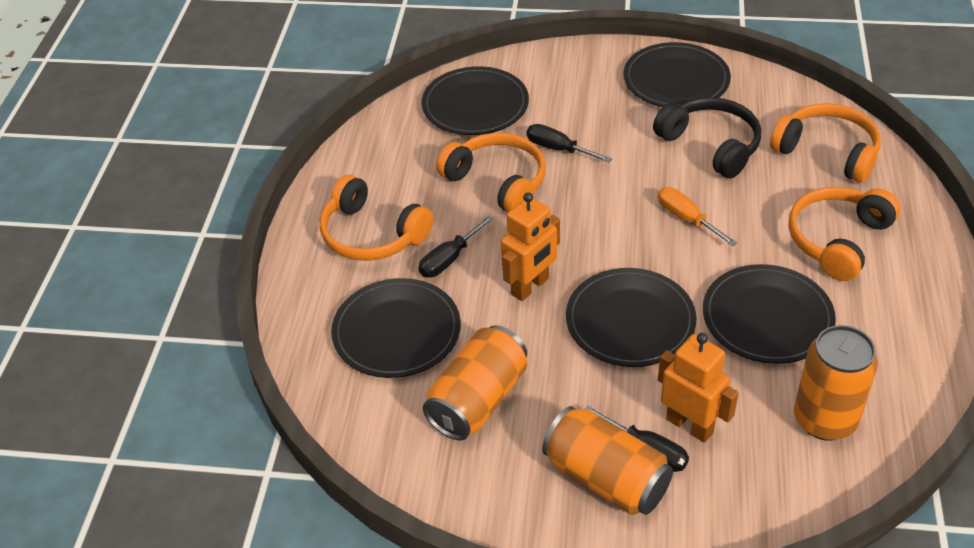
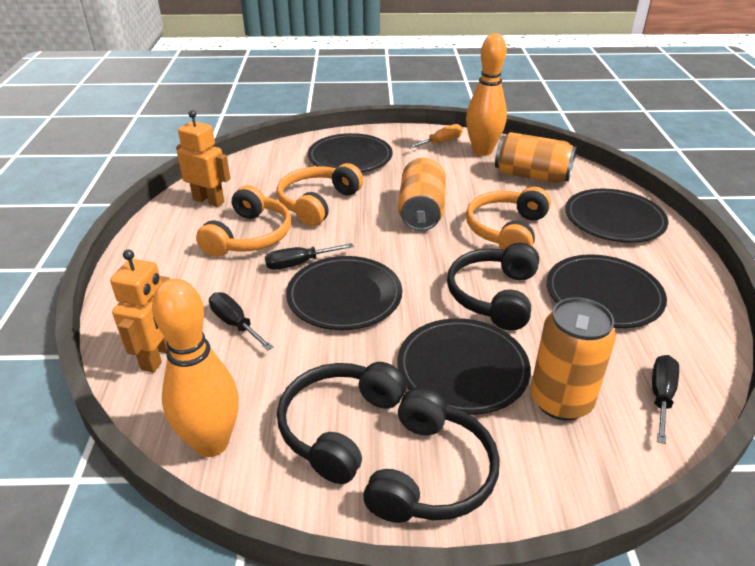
black headphones: 1 -> 3
orange bowling pin: 0 -> 2
orange headphones: 4 -> 3

